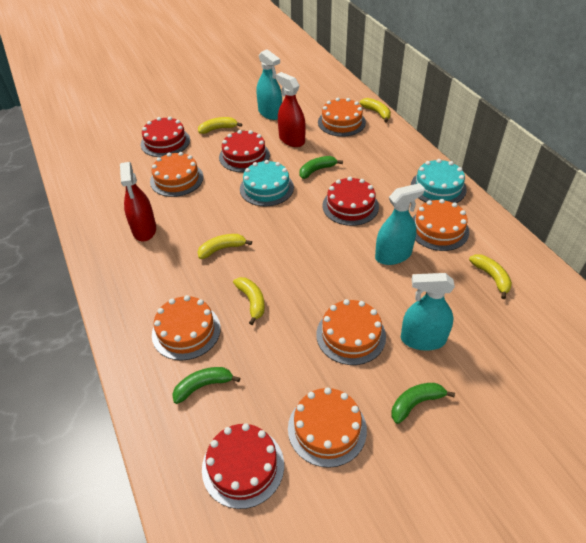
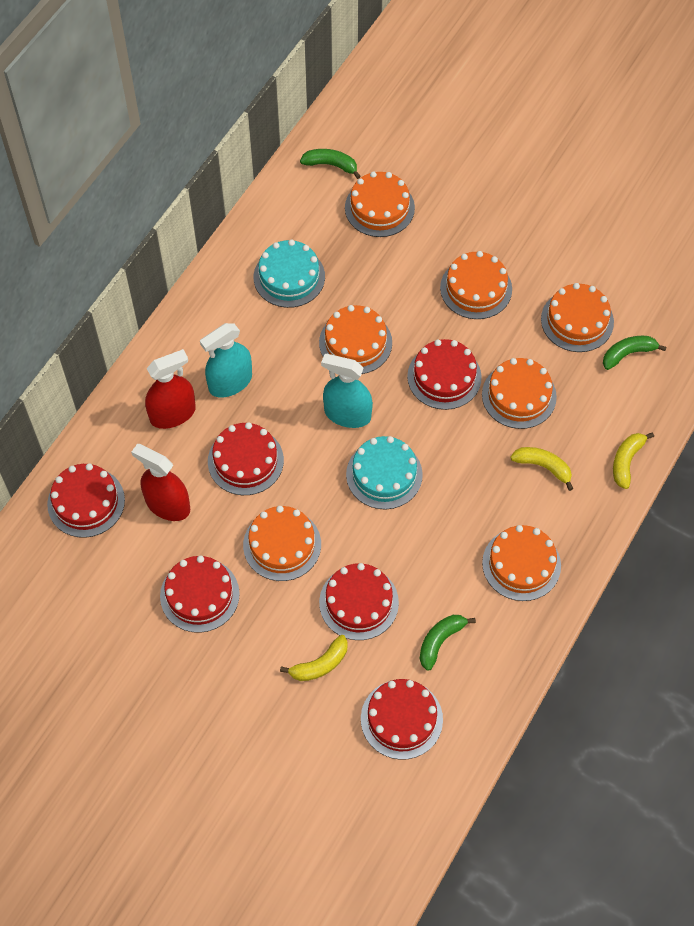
orange cake: 6 -> 7
red cake: 4 -> 6
turquoise spray bottle: 3 -> 2
yellow banana: 5 -> 3

